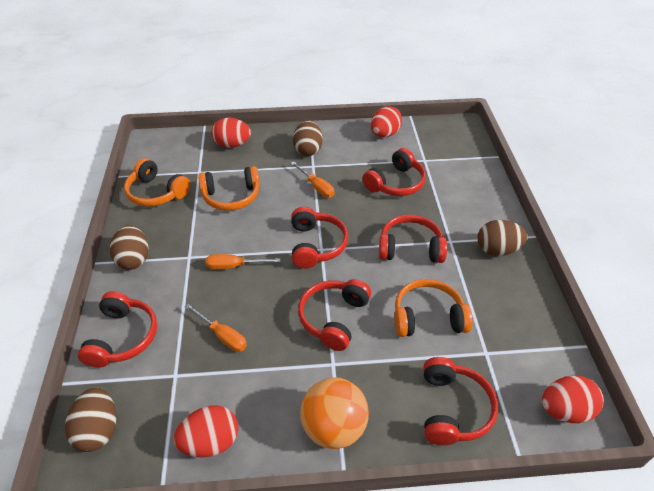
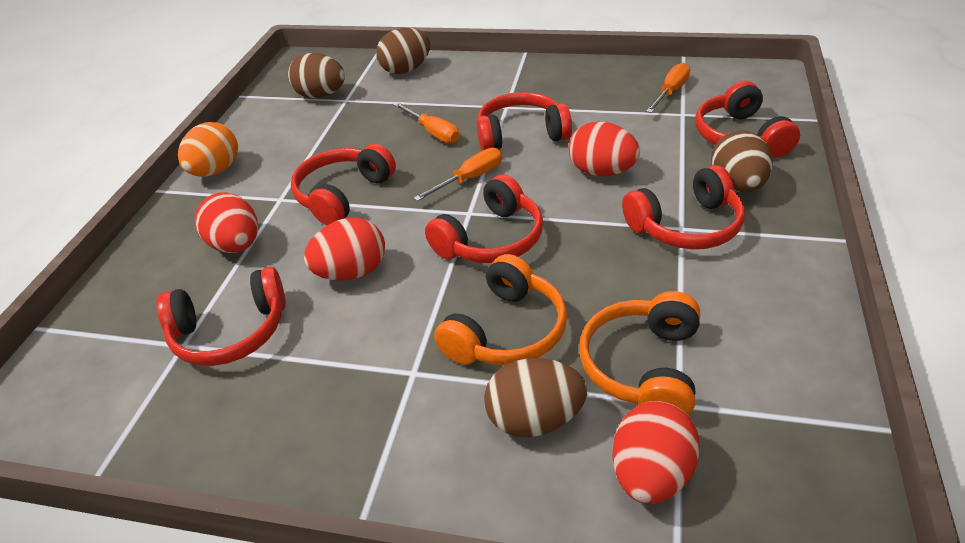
orange ball: 1 -> 0
orange egg: 0 -> 1
orange headphones: 3 -> 2

